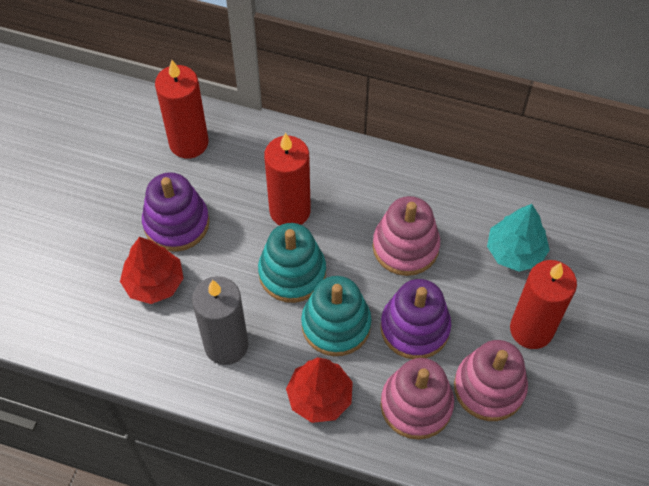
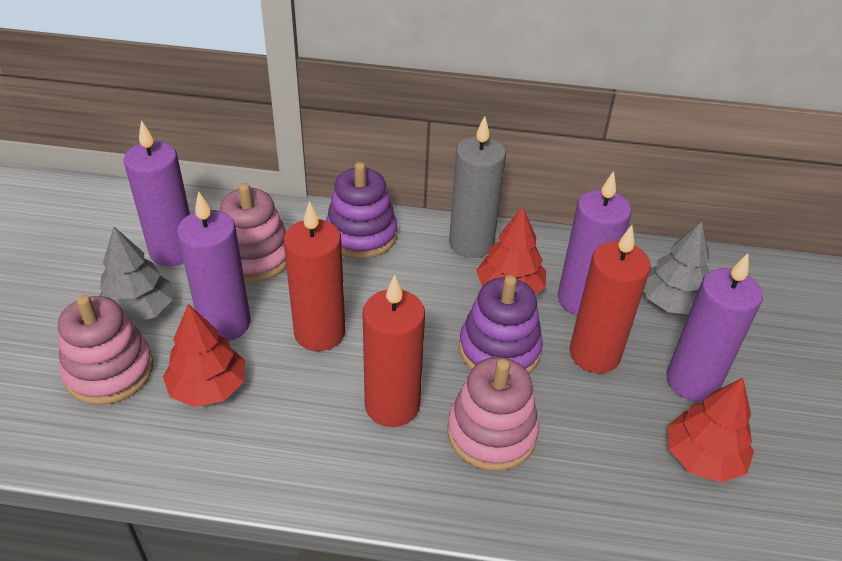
grey tree: 0 -> 2
purple candle: 0 -> 4
red tree: 2 -> 3
turquoise stacking toy: 2 -> 0
turquoise tree: 1 -> 0

